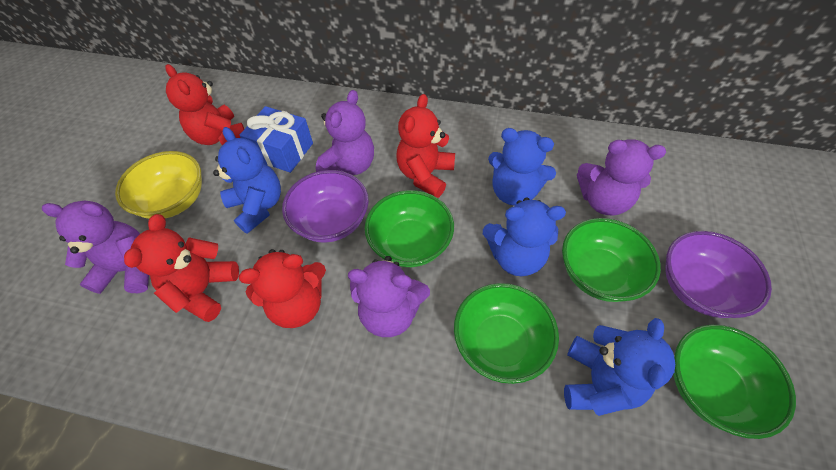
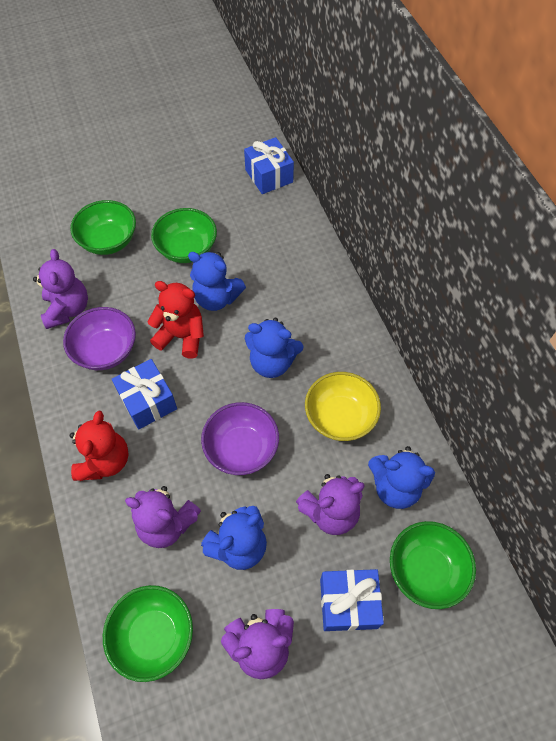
blue gift: 1 -> 3
red teddy bear: 4 -> 2

